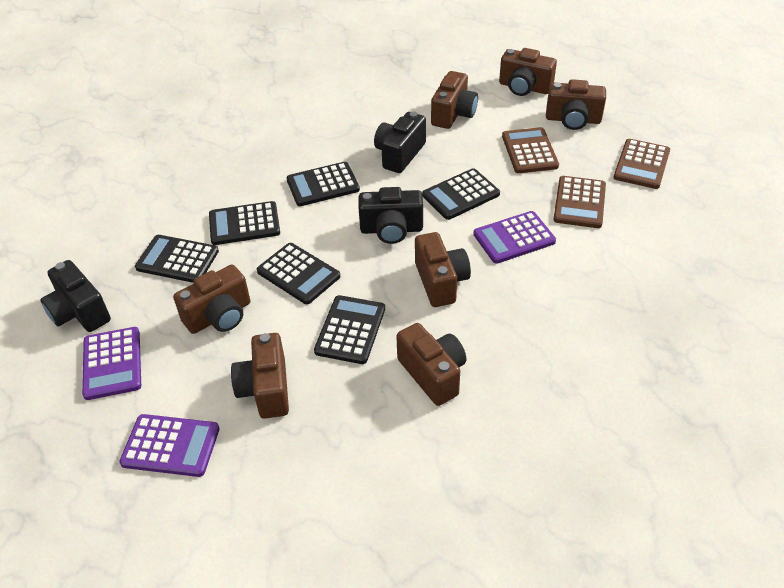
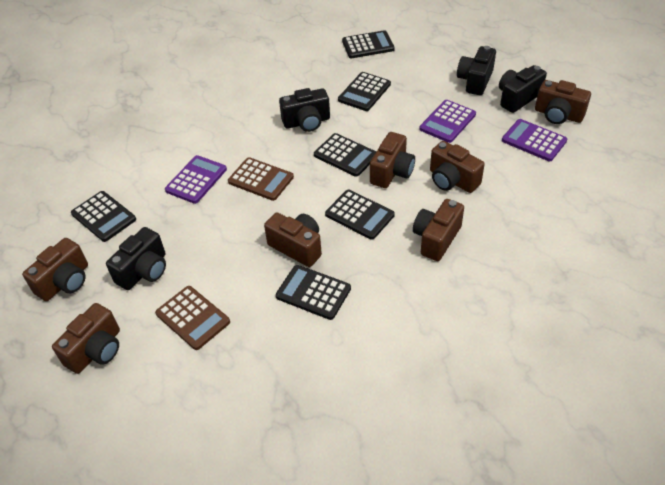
black camera: 3 -> 4
brown calculator: 3 -> 2

